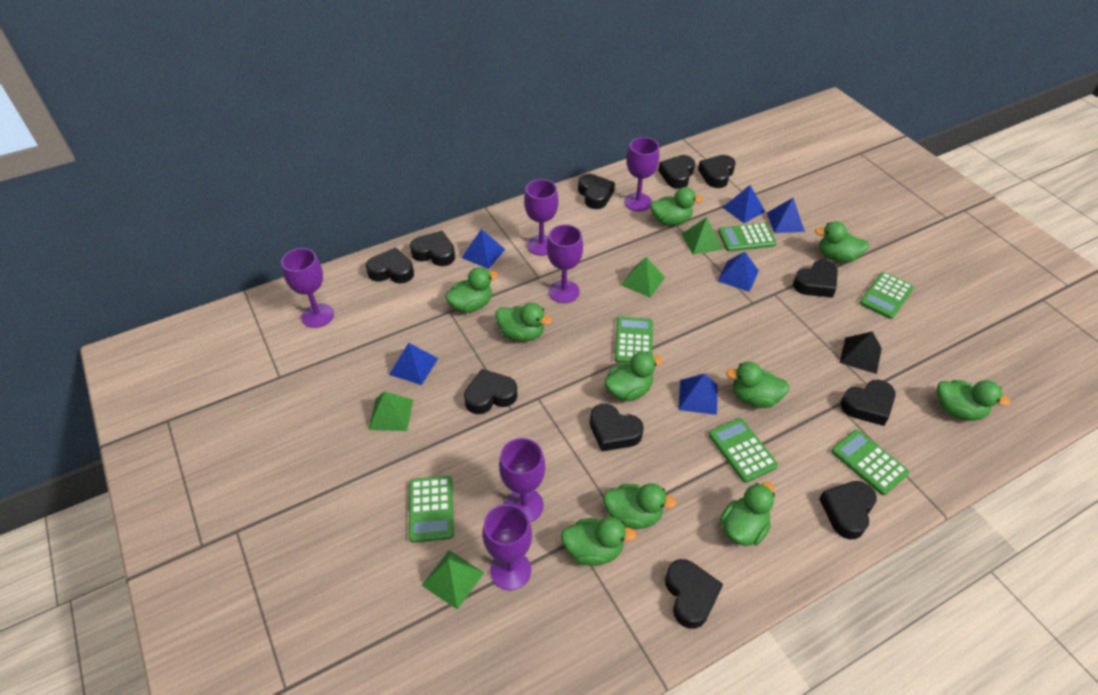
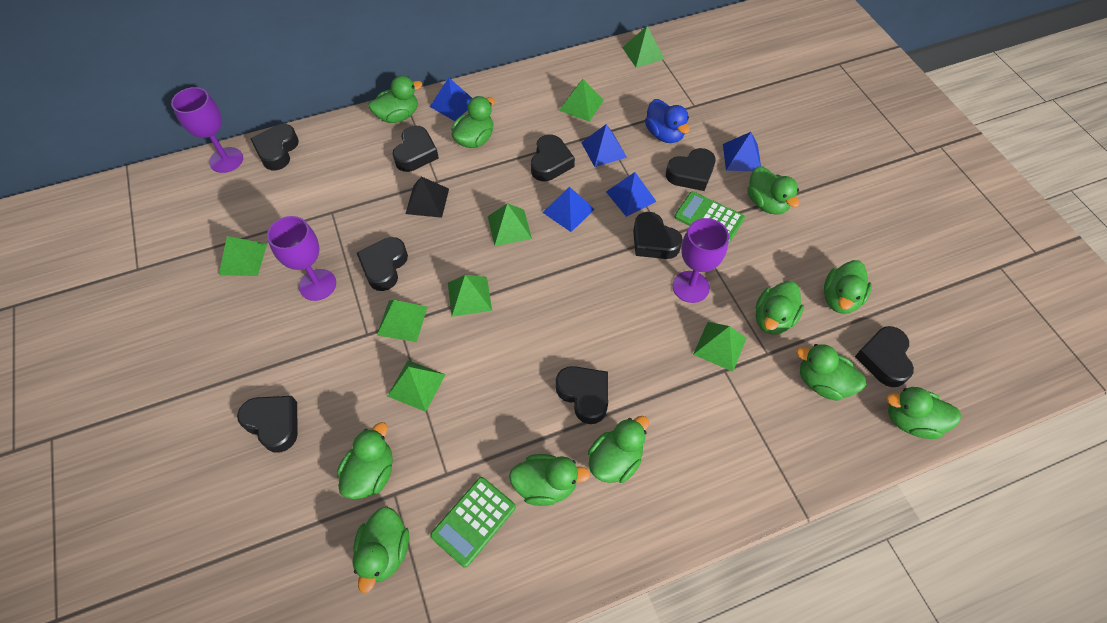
black heart: 11 -> 9
blue duck: 0 -> 1
blue pyramid: 6 -> 5
green calculator: 6 -> 2
green duck: 10 -> 11
green pyramid: 4 -> 8
purple goblet: 6 -> 3

